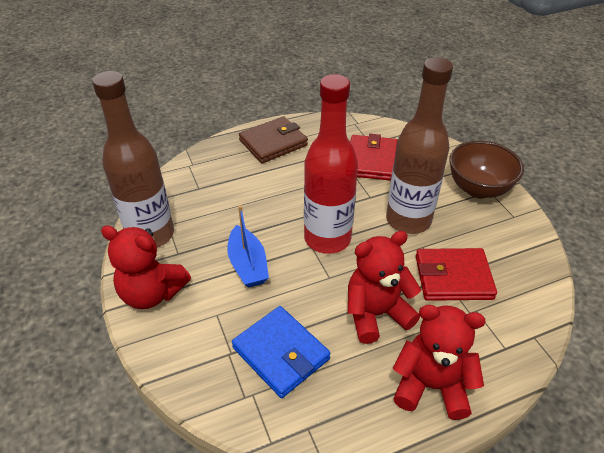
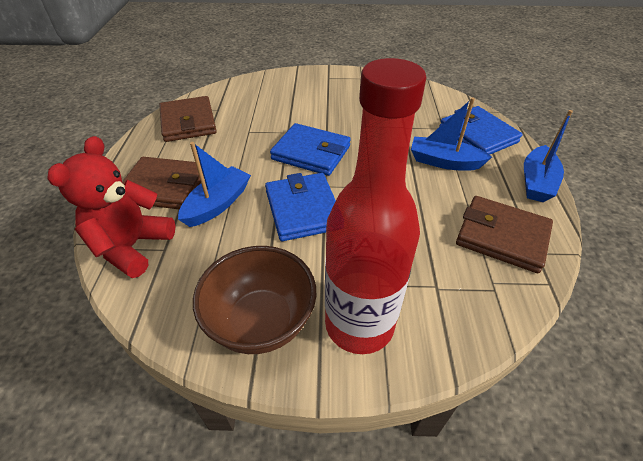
blue boat: 1 -> 3
blue wallet: 1 -> 3
brown bottle: 2 -> 0
brown wallet: 1 -> 3
red teddy bear: 3 -> 1
red wallet: 2 -> 0

